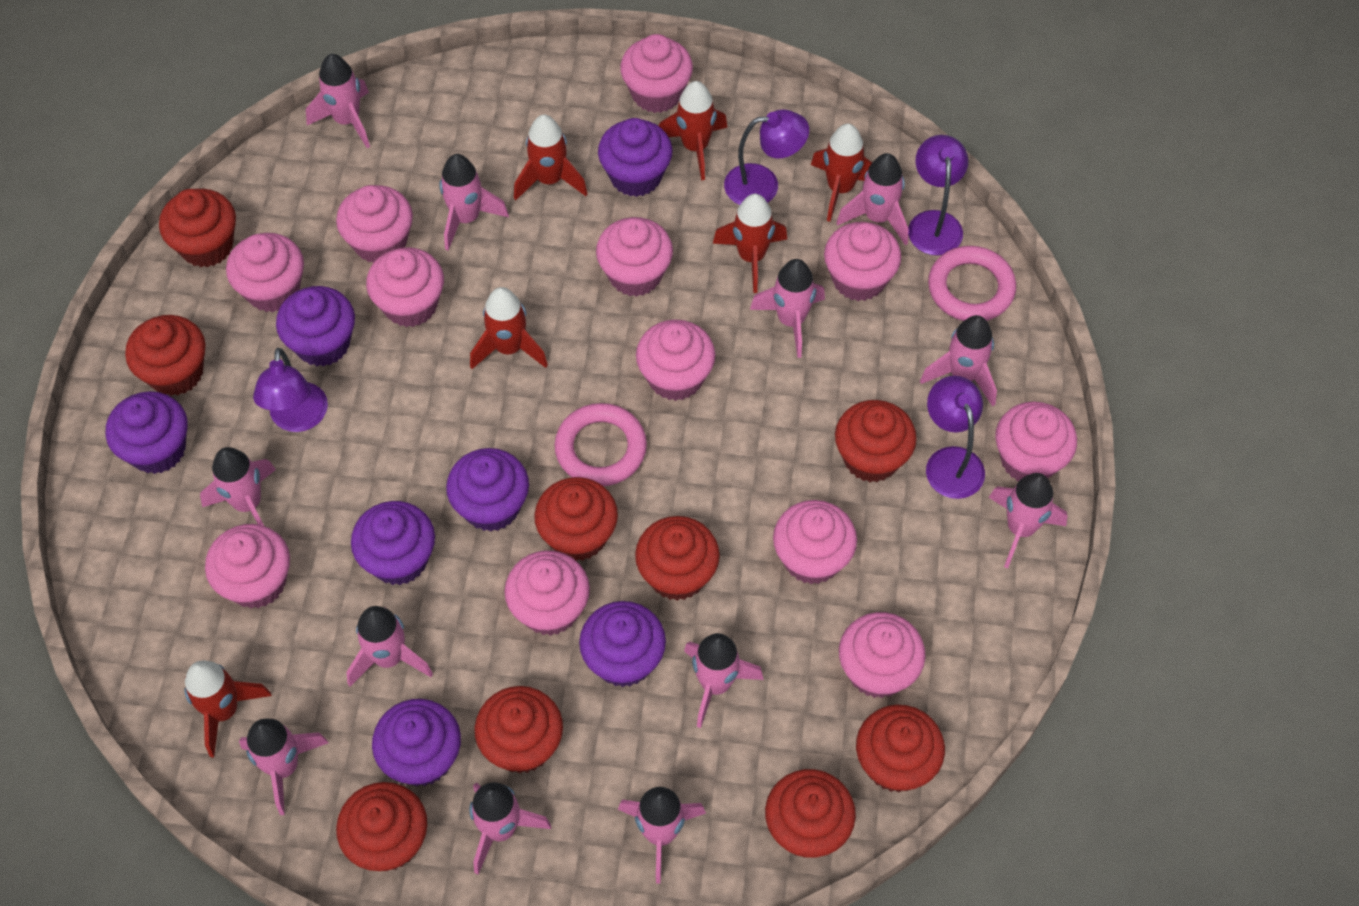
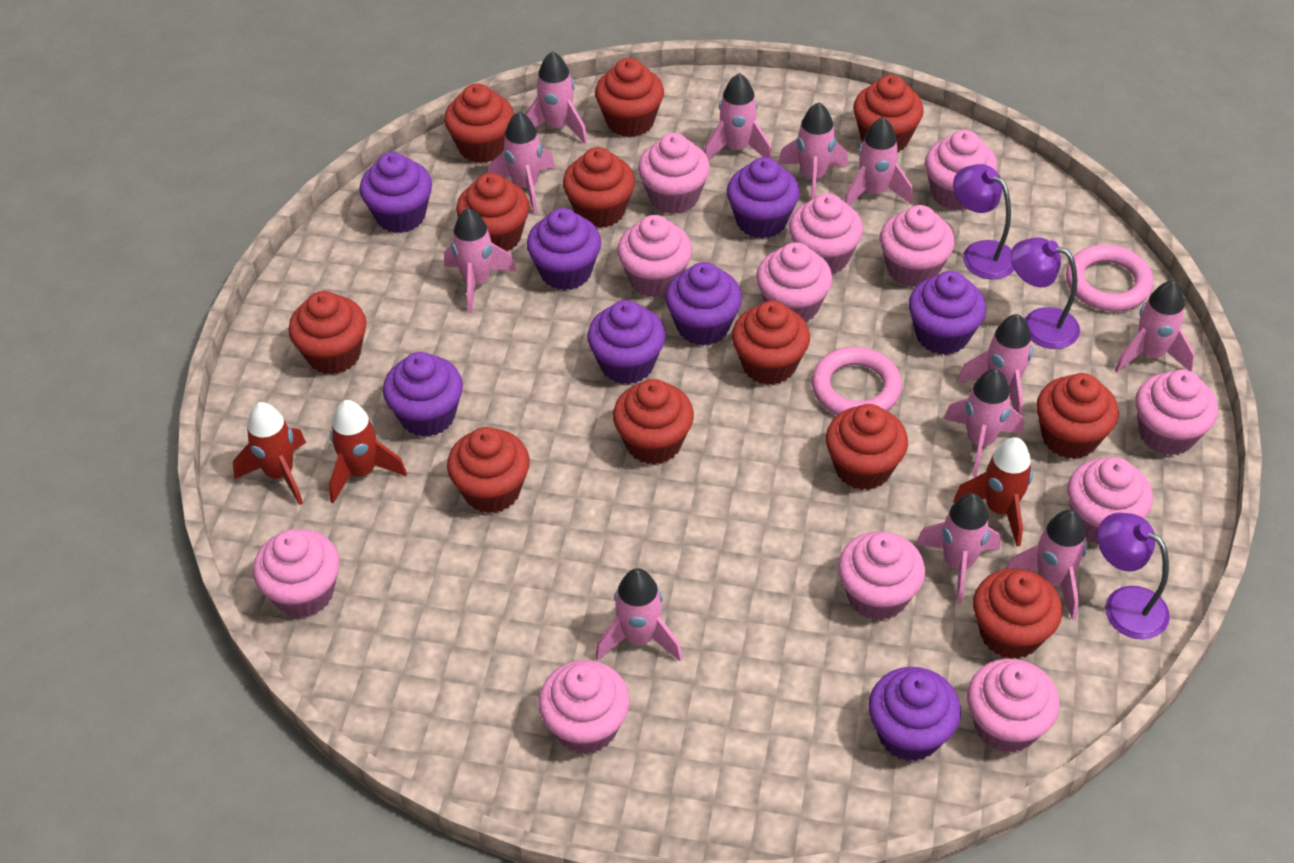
purple cupcake: 7 -> 8
purple lamp: 4 -> 3
red cupcake: 9 -> 12
red rocket: 6 -> 3

